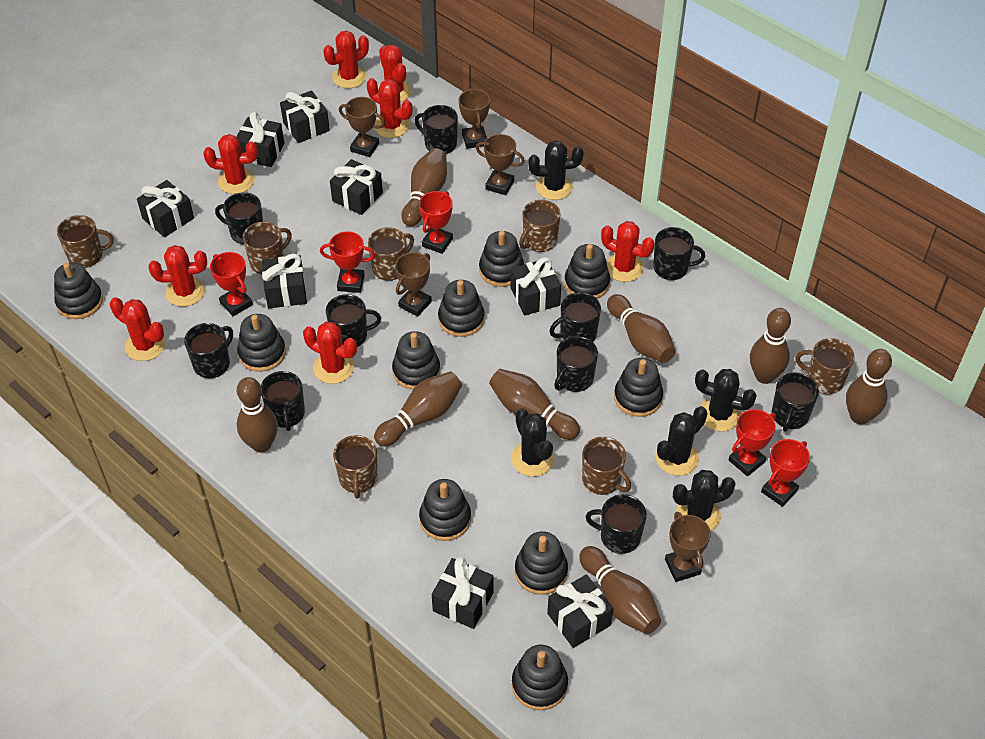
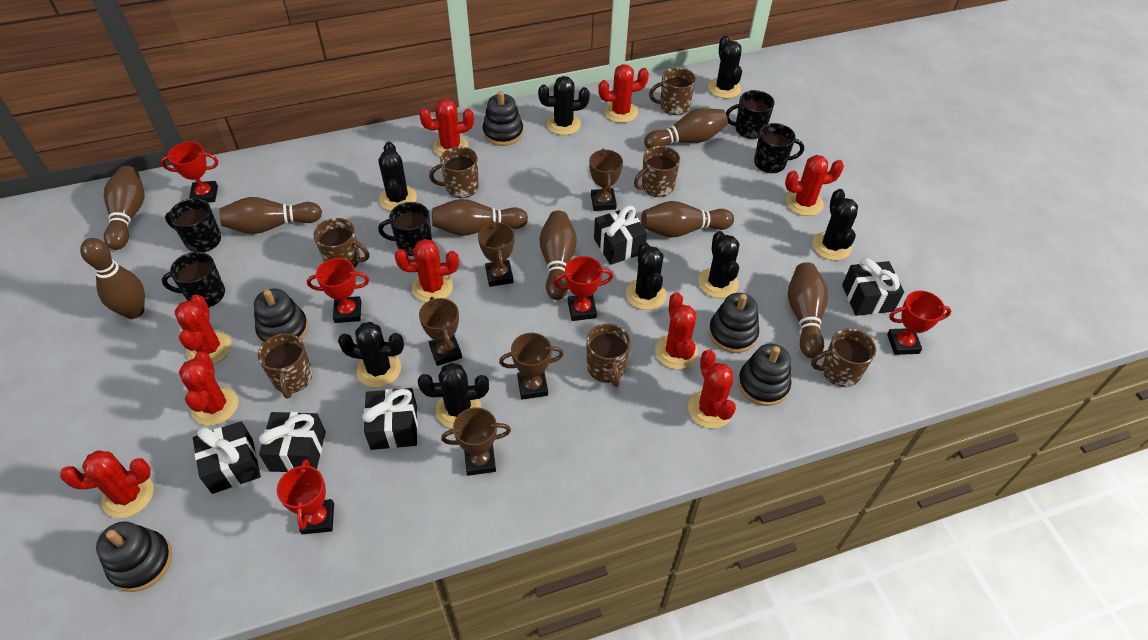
black cactus: 5 -> 8
black gift: 8 -> 5
black mug: 10 -> 5
black stacking toy: 10 -> 5
red cactus: 8 -> 9

